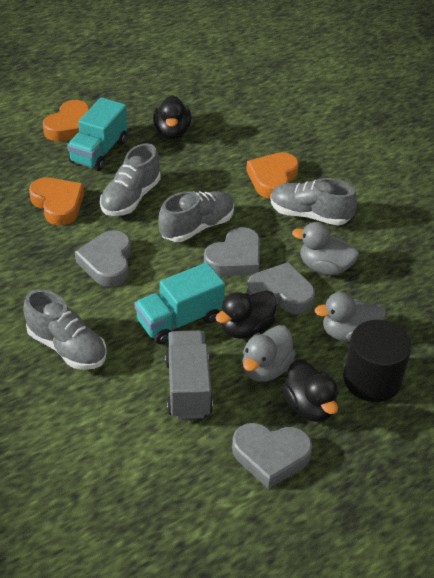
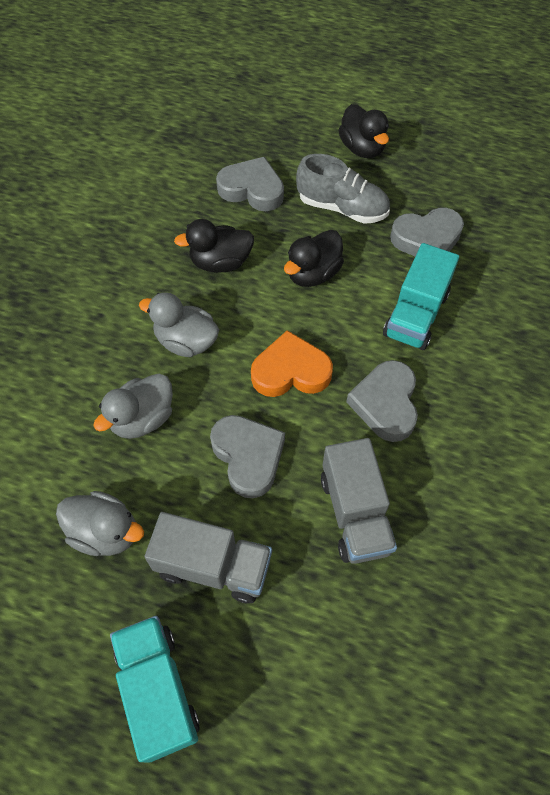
black cylinder: 1 -> 0
grey shoe: 4 -> 1
grey truck: 1 -> 2
orange heart: 3 -> 1

